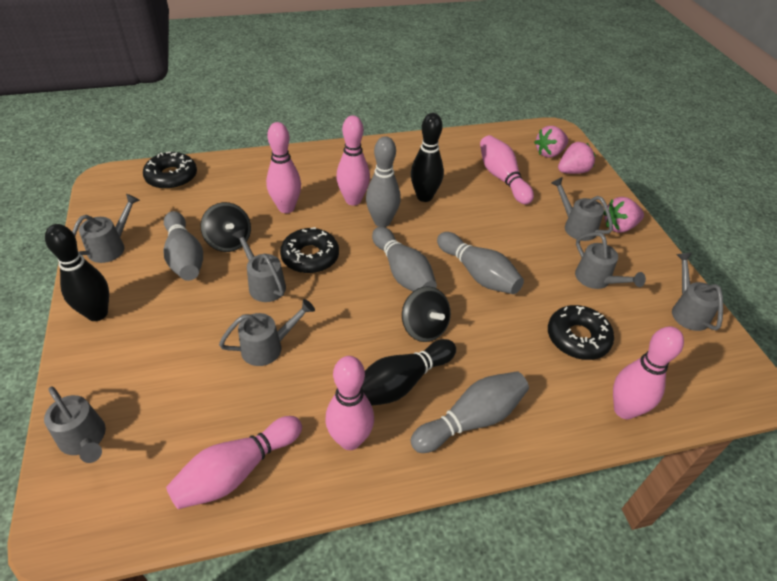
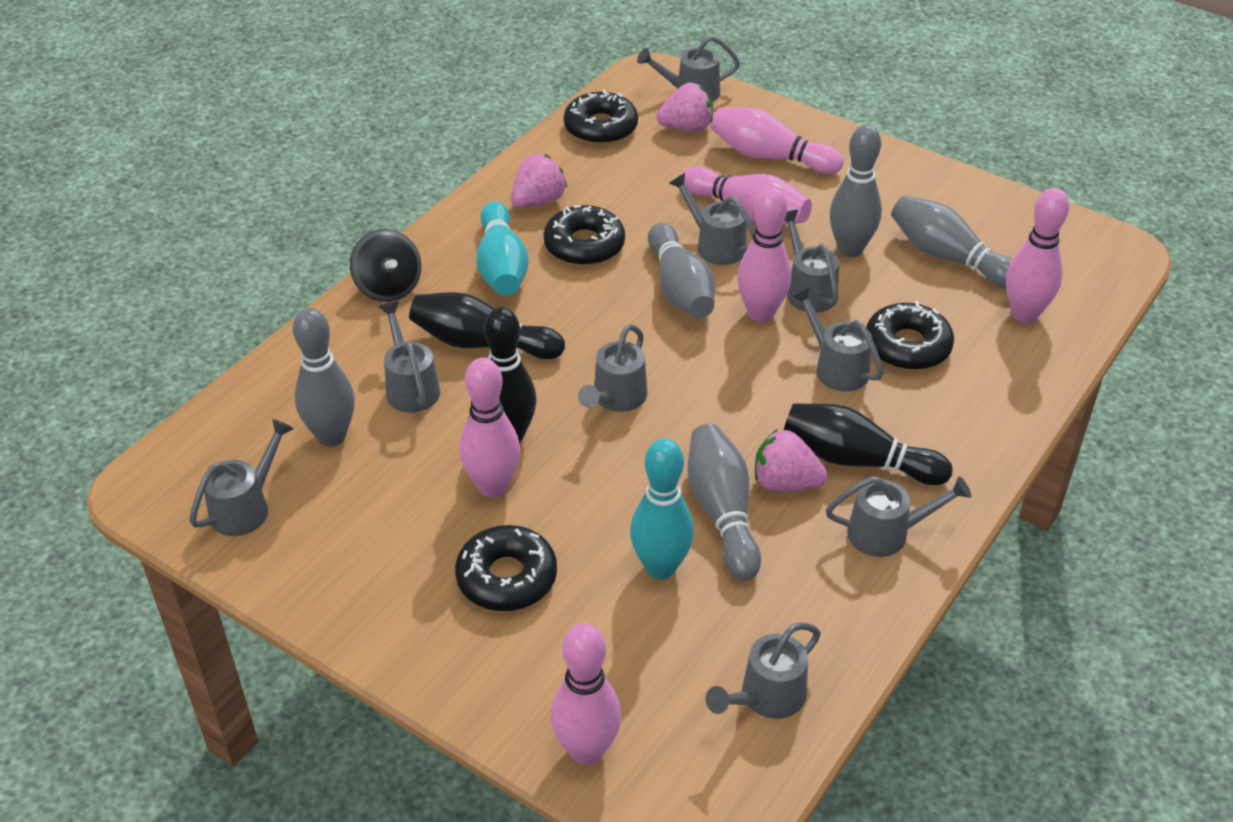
black donut: 3 -> 4
black spinning top: 2 -> 1
grey watering can: 7 -> 9
turquoise bowling pin: 0 -> 2

